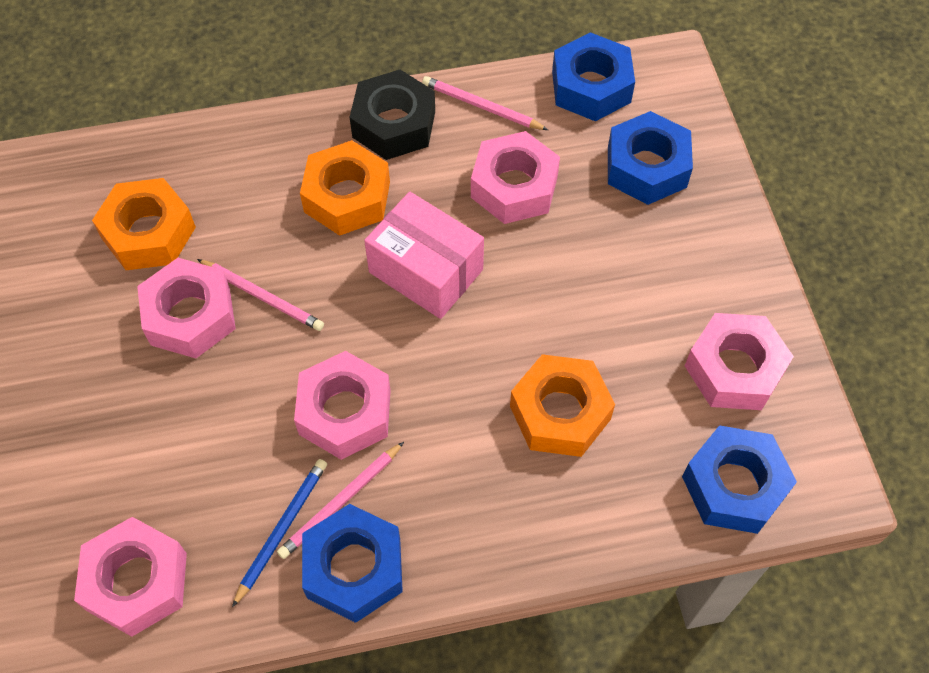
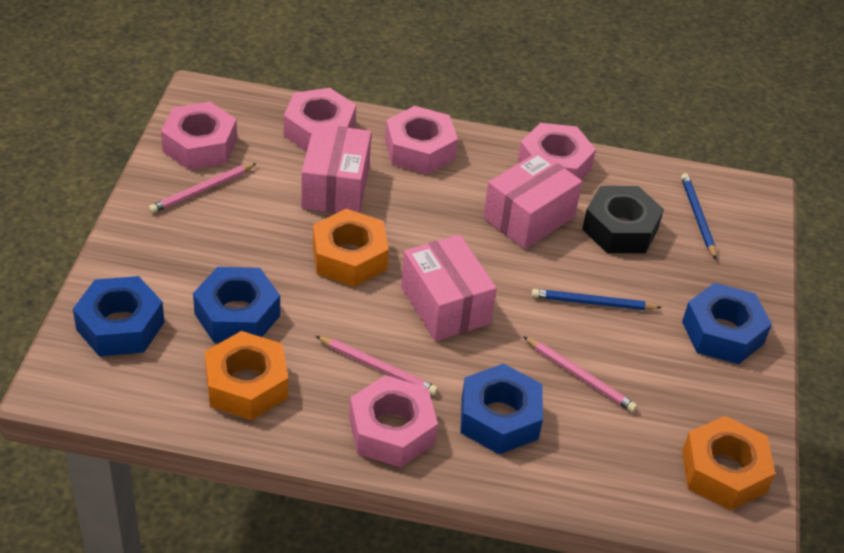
blue pencil: 1 -> 2
pink box: 1 -> 3

